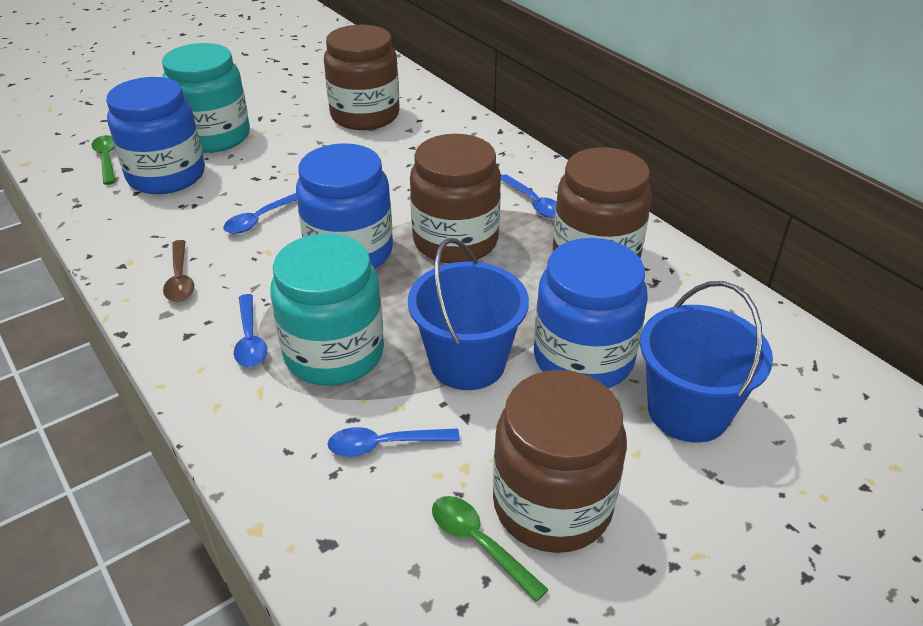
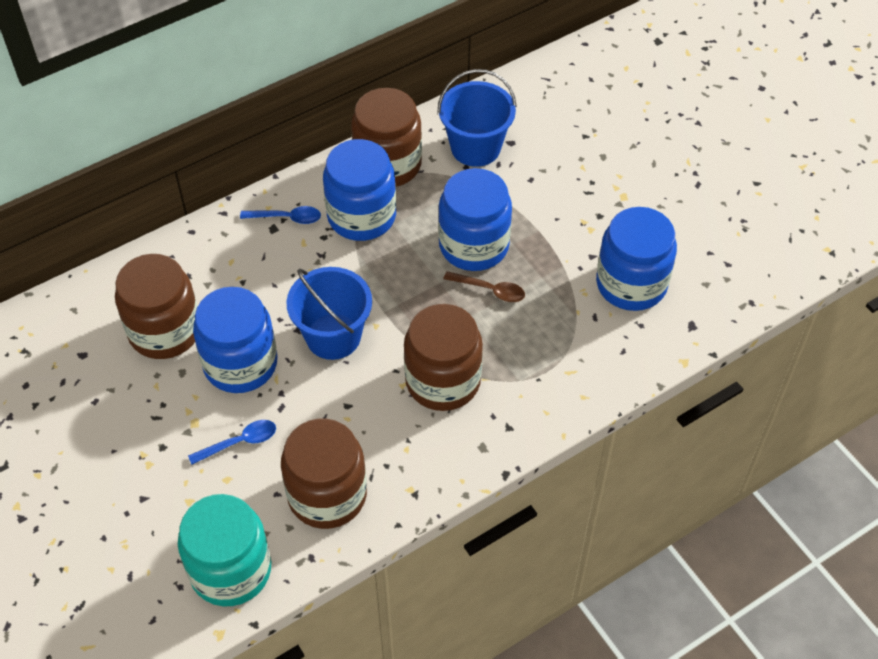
blue jar: 3 -> 4
blue spoon: 4 -> 2
green spoon: 2 -> 0
turquoise jar: 2 -> 1

